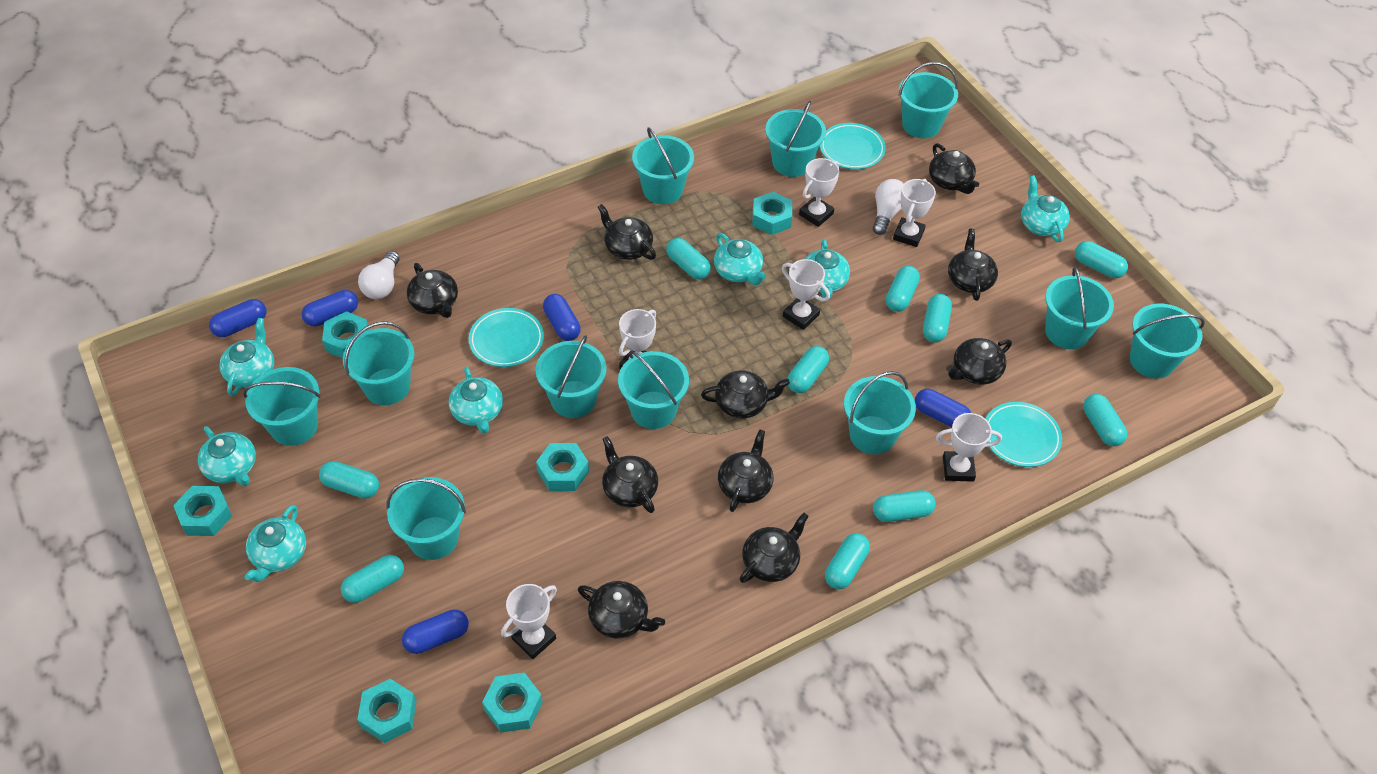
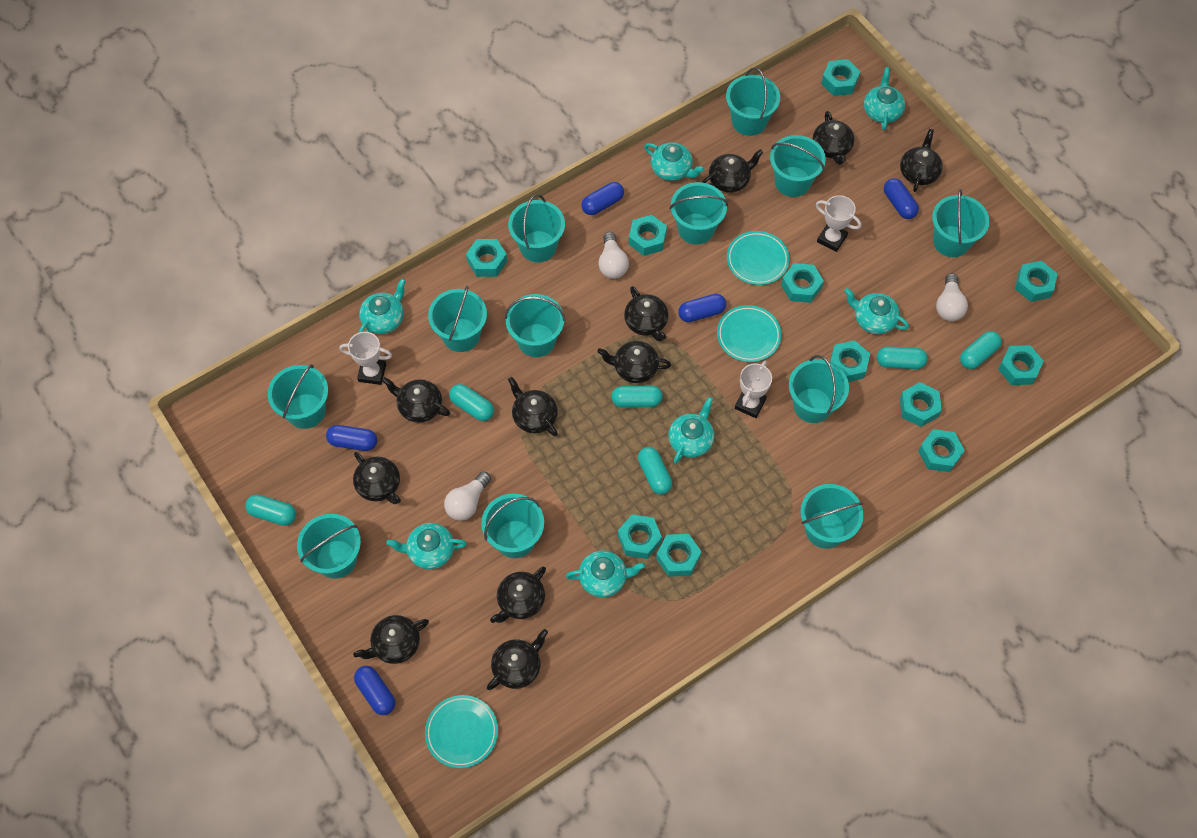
black teapot: 10 -> 11
turquoise bucket: 11 -> 12
turquoise capsule: 10 -> 6
turquoise nut: 6 -> 11
white light bulb: 2 -> 3
white trophy: 6 -> 3

